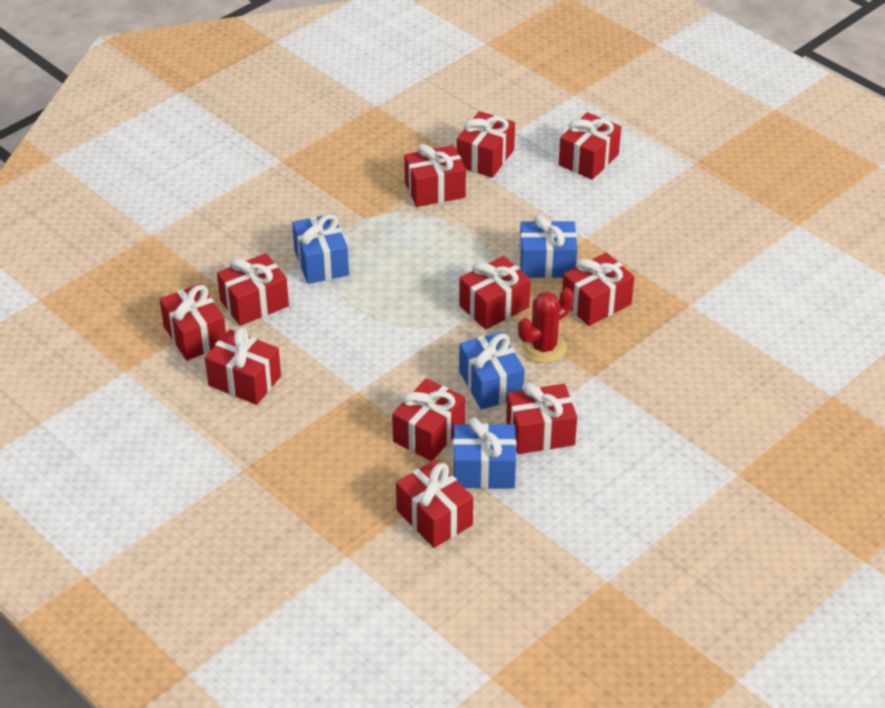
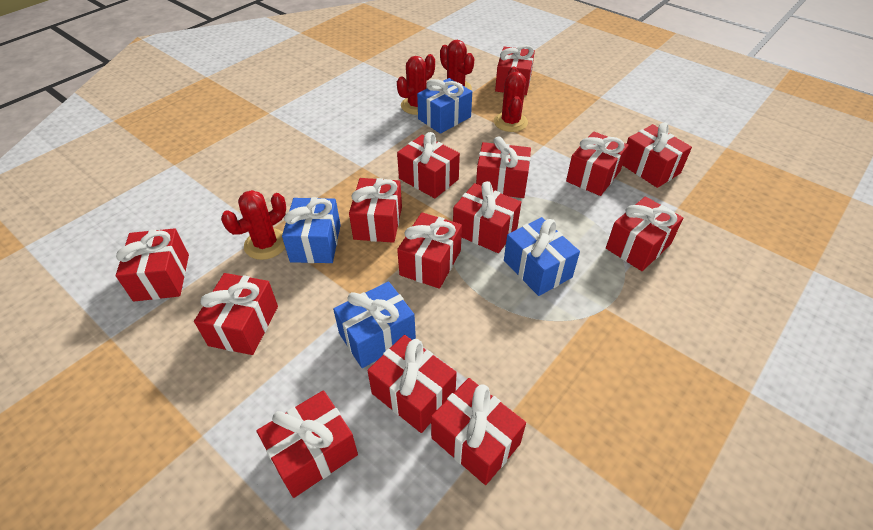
red cactus: 1 -> 4
red gift: 11 -> 14

